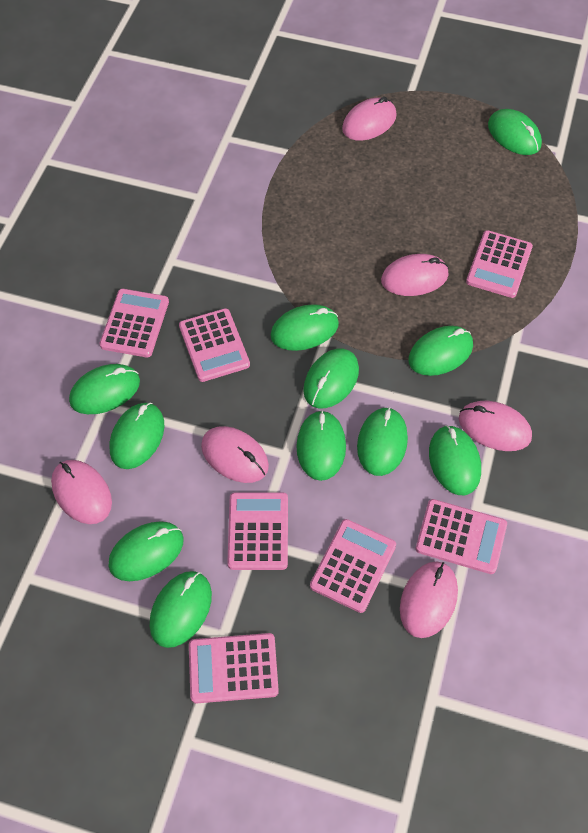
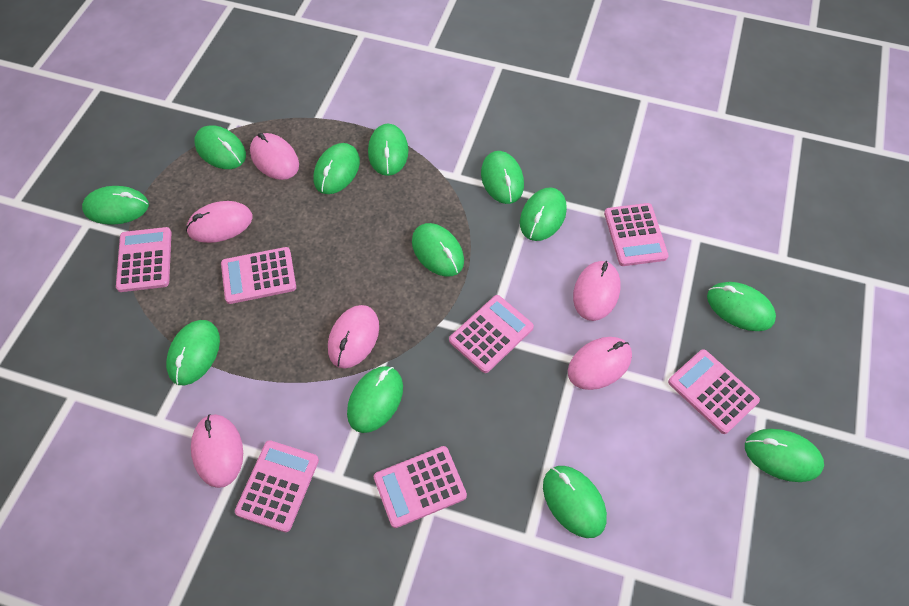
green mouse: 11 -> 12

